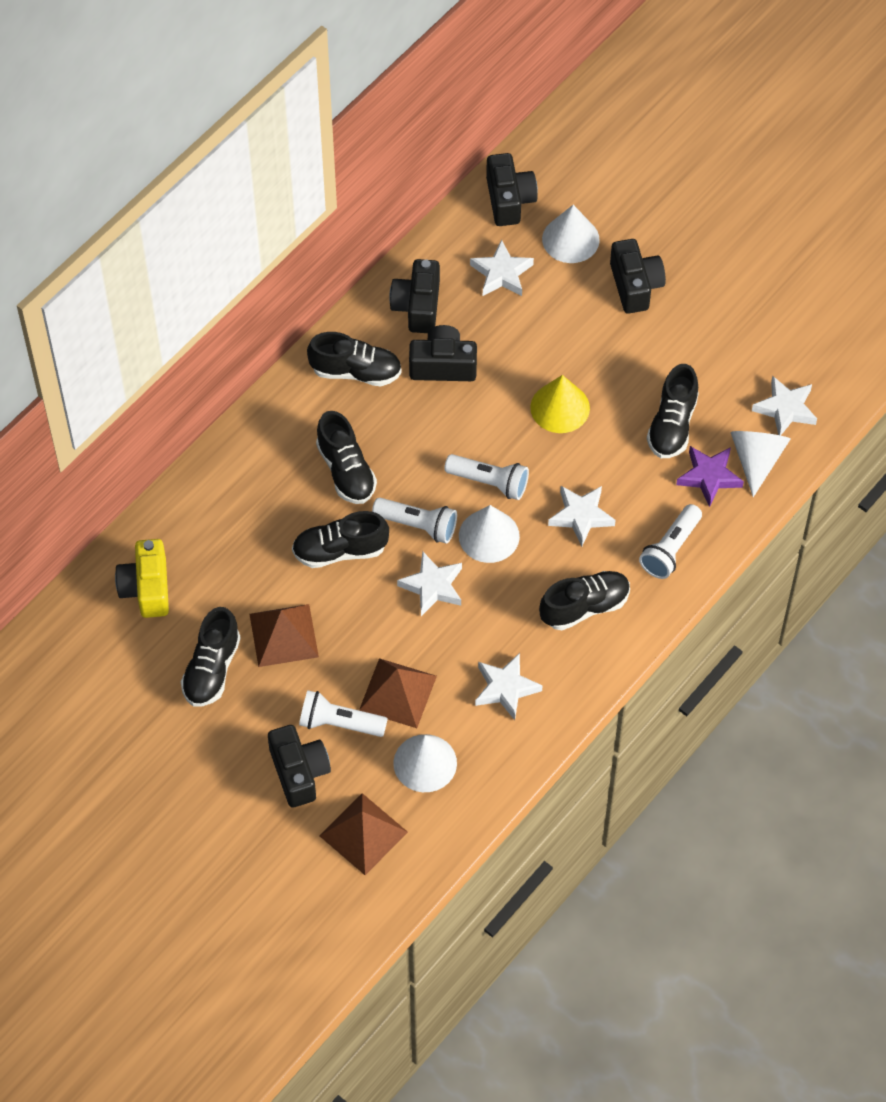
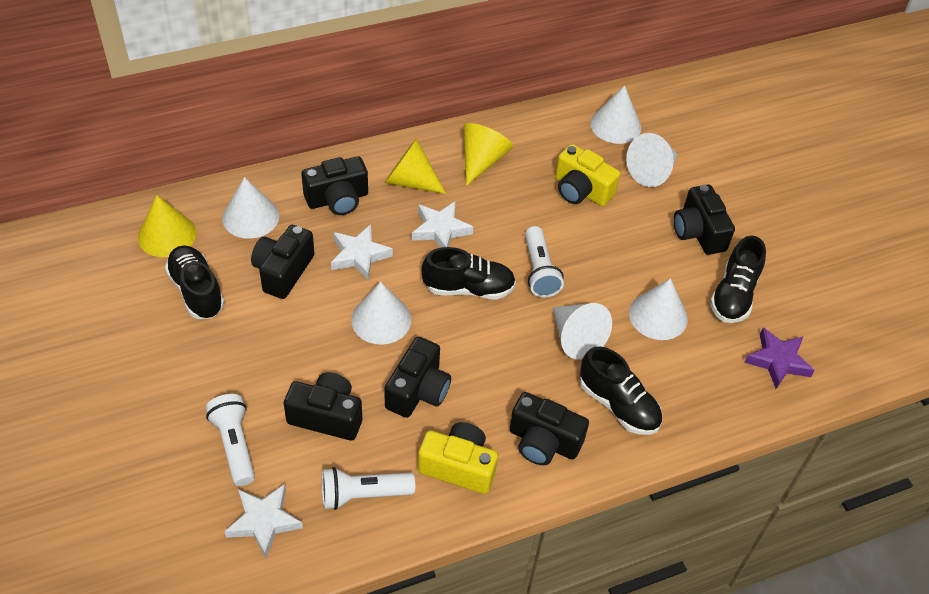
black camera: 5 -> 6
black shoe: 6 -> 4
brown pyramid: 3 -> 0
white cone: 4 -> 6
white flashlight: 4 -> 3
white star: 5 -> 3
yellow camera: 1 -> 2
yellow cone: 1 -> 3

